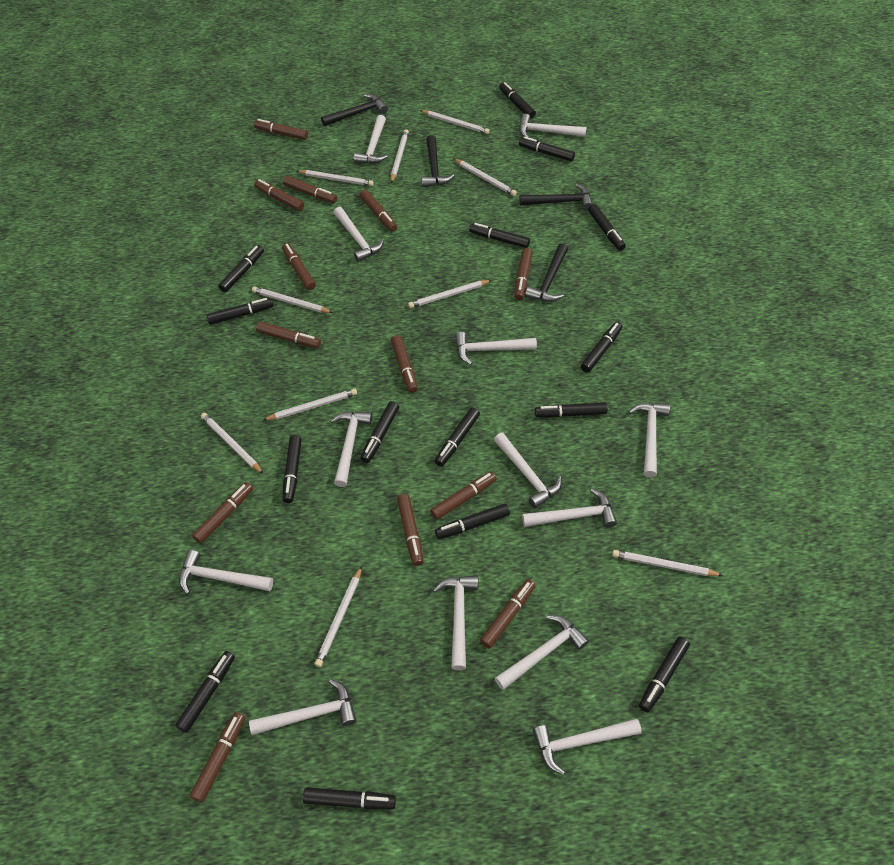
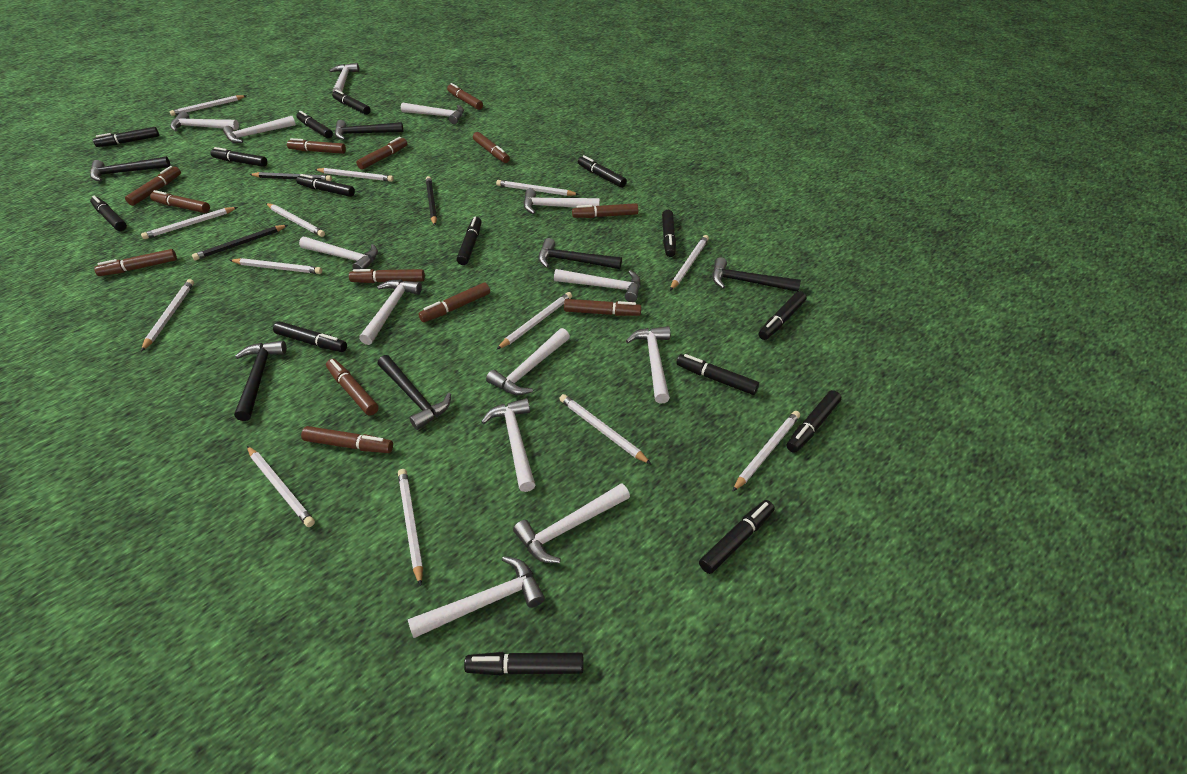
black hammer: 4 -> 6
black pencil: 0 -> 3
white pencil: 10 -> 13

